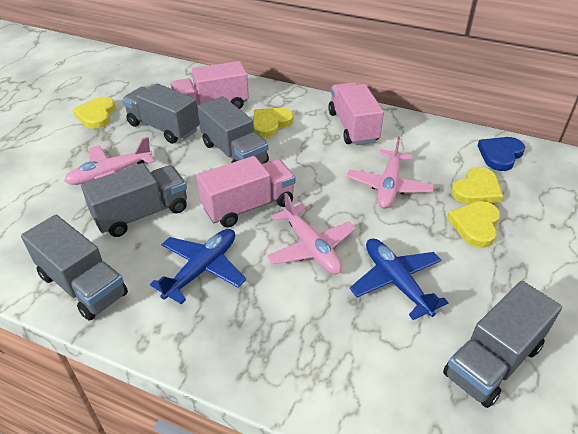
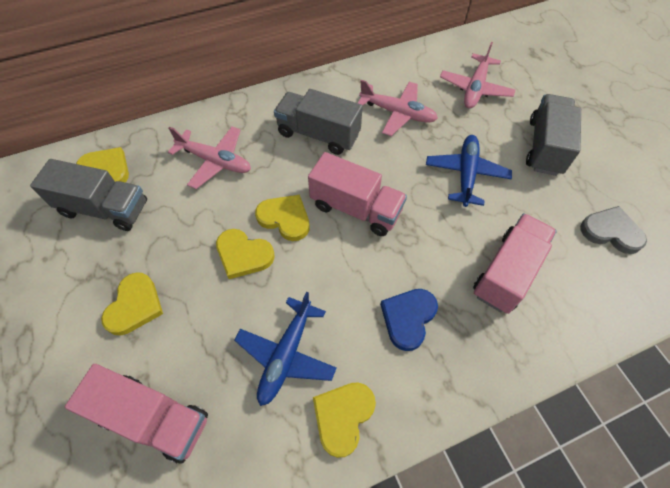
grey heart: 0 -> 1
grey truck: 5 -> 3
yellow heart: 4 -> 5

